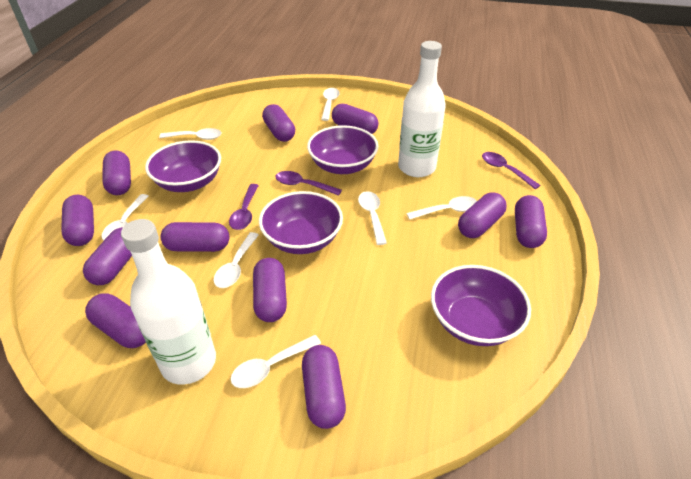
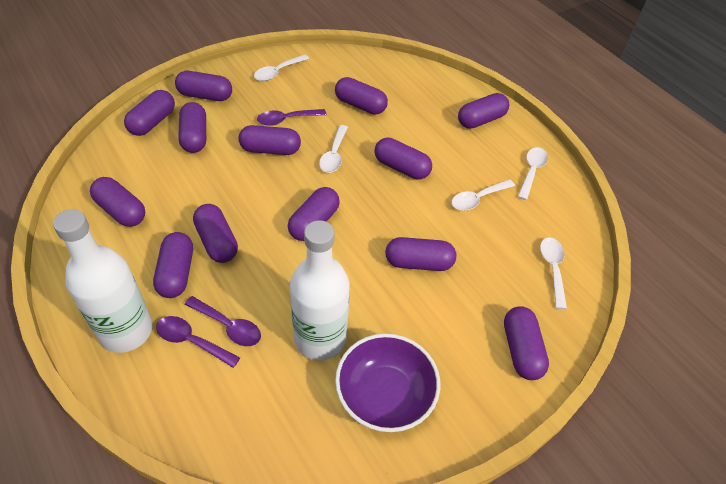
purple bowl: 4 -> 1
purple capsule: 11 -> 13
white spoon: 7 -> 5

